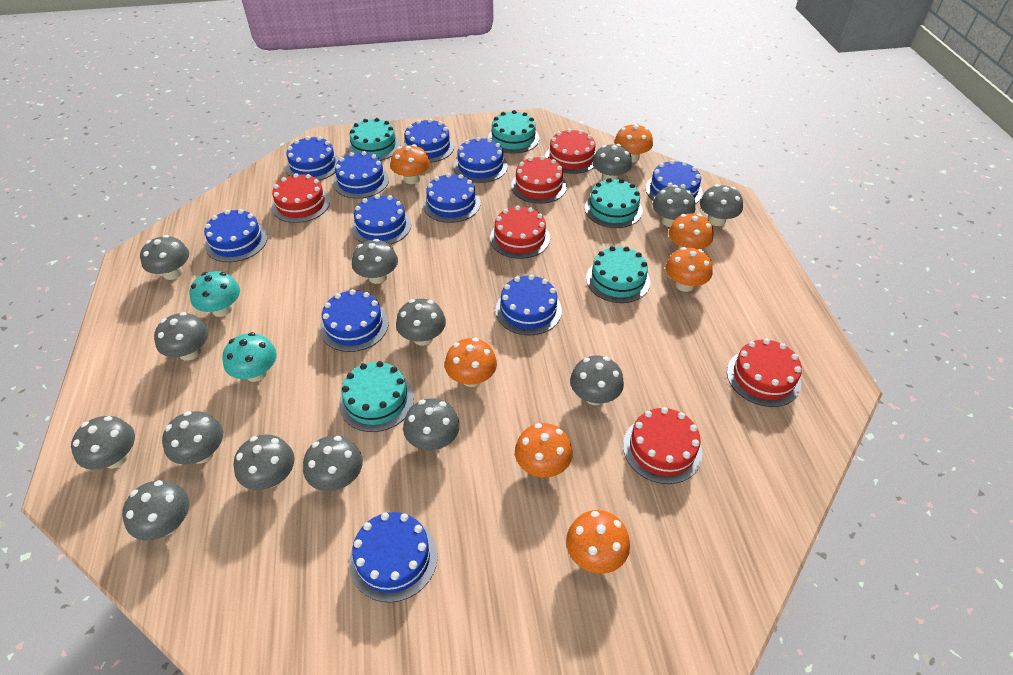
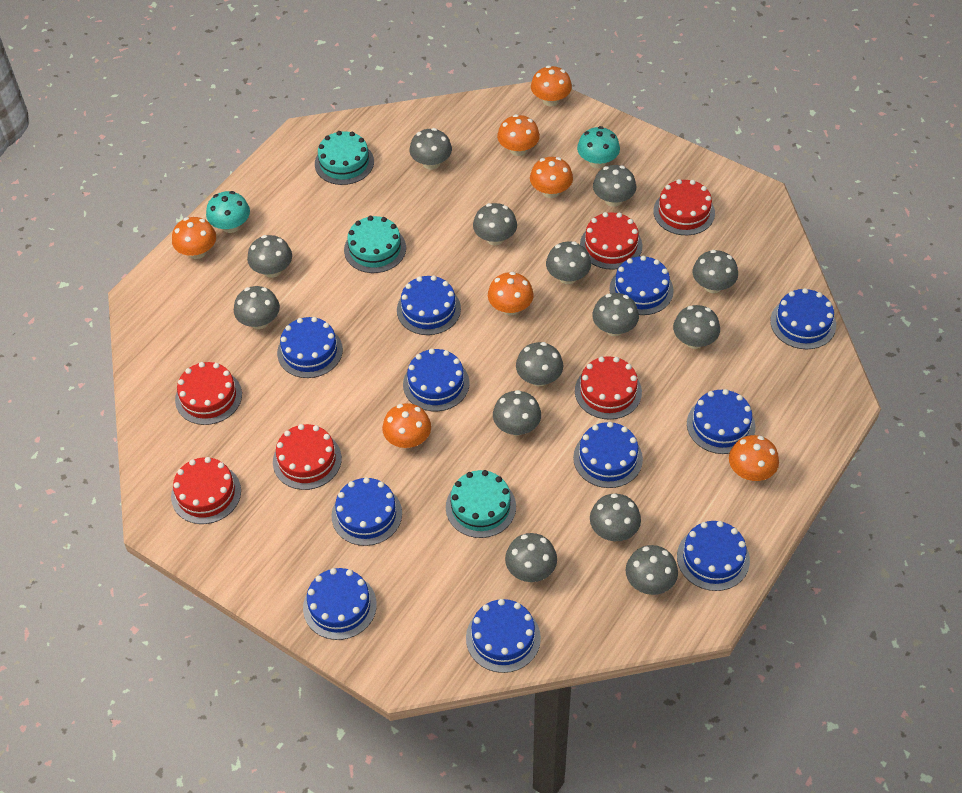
turquoise cake: 5 -> 3

